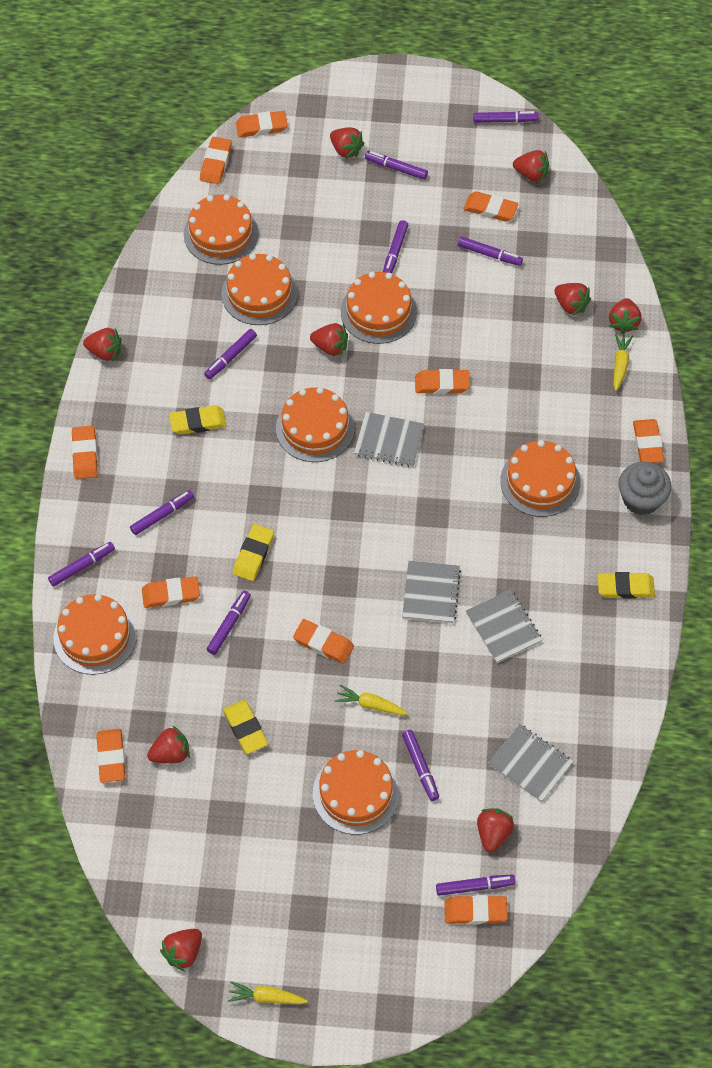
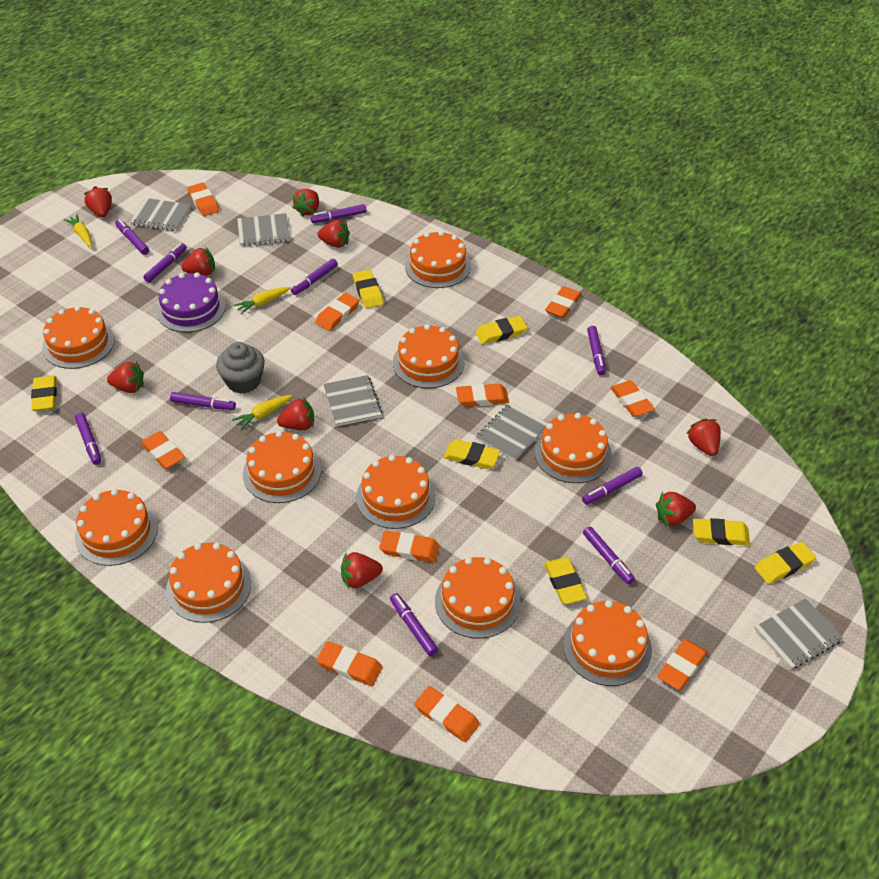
grey notebook: 4 -> 5
orange cake: 7 -> 10
purple cake: 0 -> 1
yellow eraser: 4 -> 7

